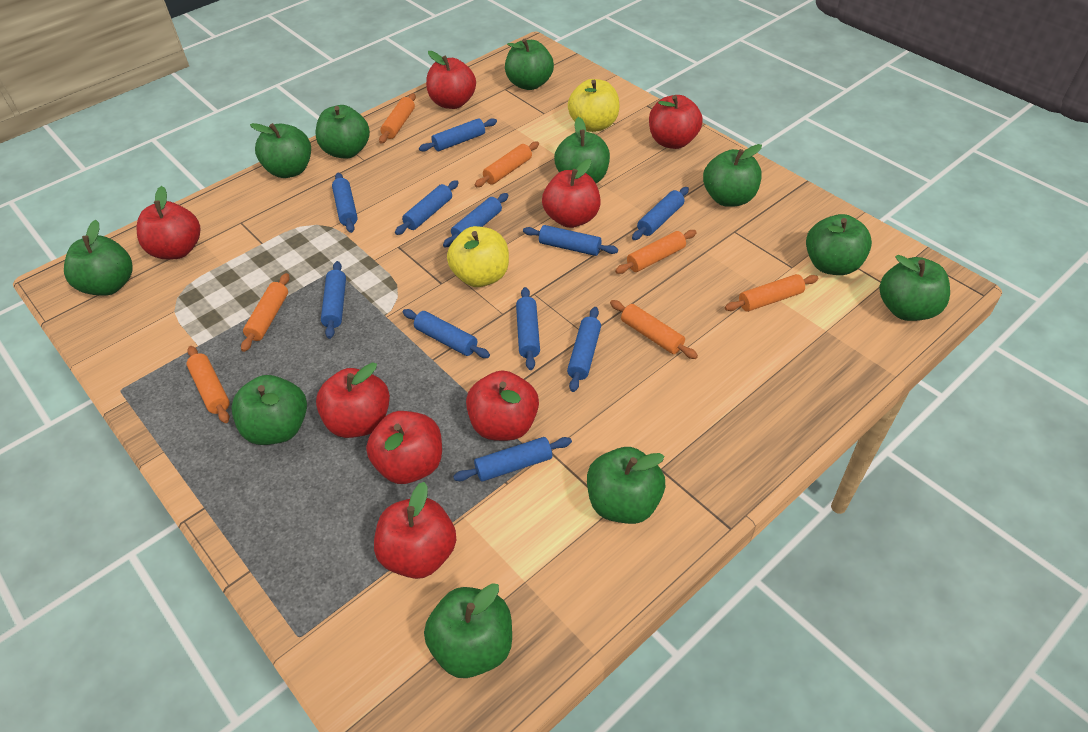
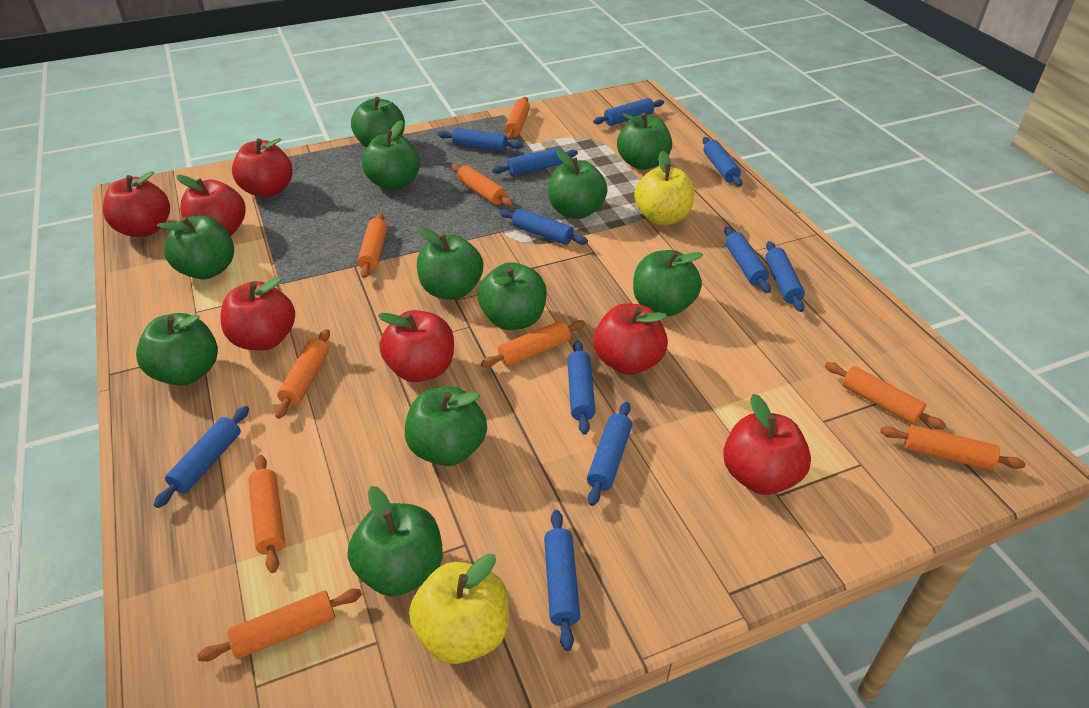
orange rolling pin: 7 -> 9
red apple: 8 -> 7

